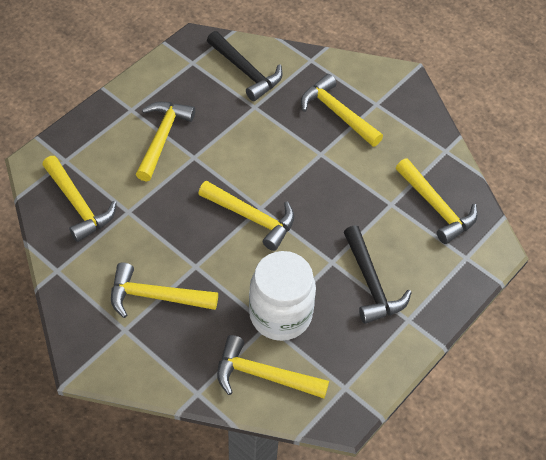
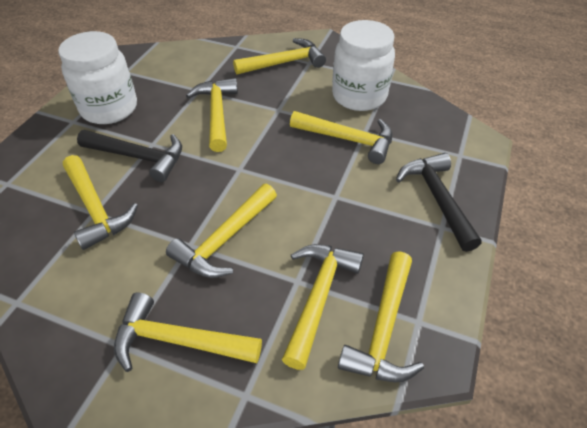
white jar: 1 -> 2
yellow hammer: 7 -> 8

